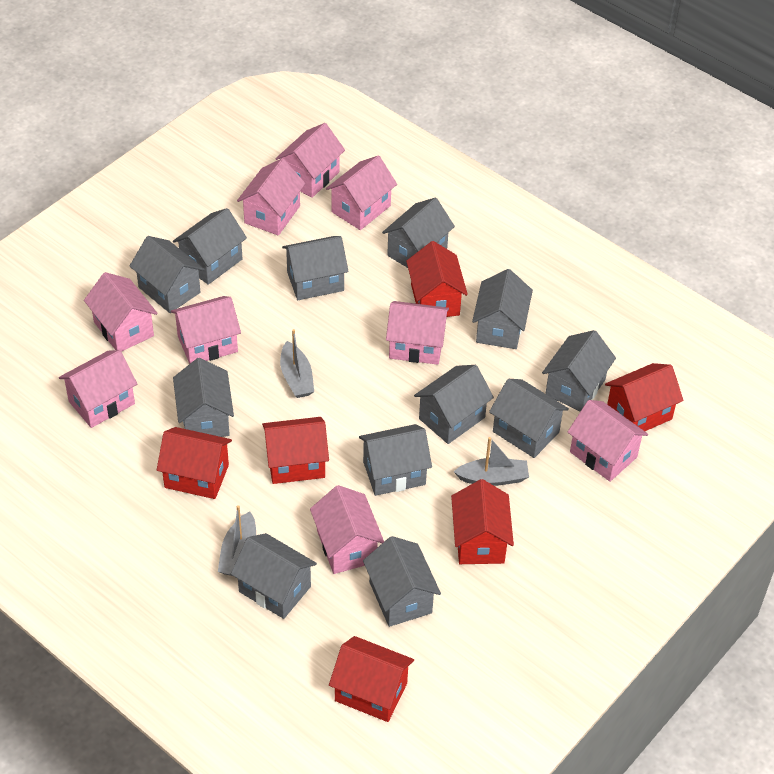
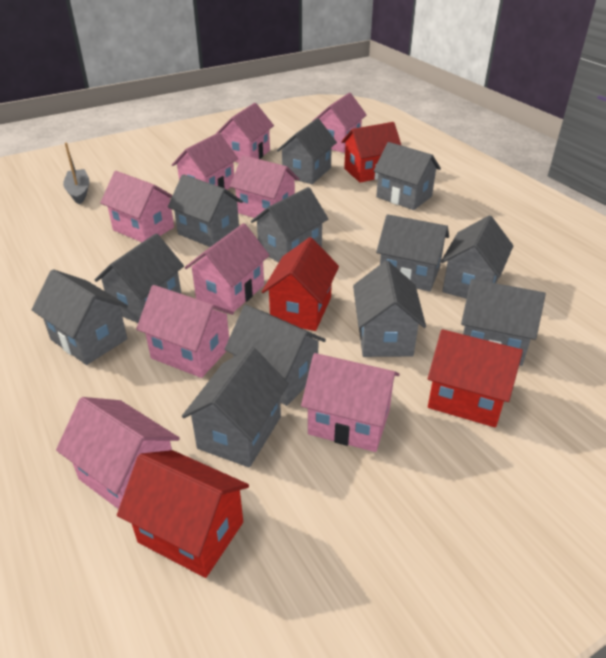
grey boat: 3 -> 1
red house: 6 -> 4

